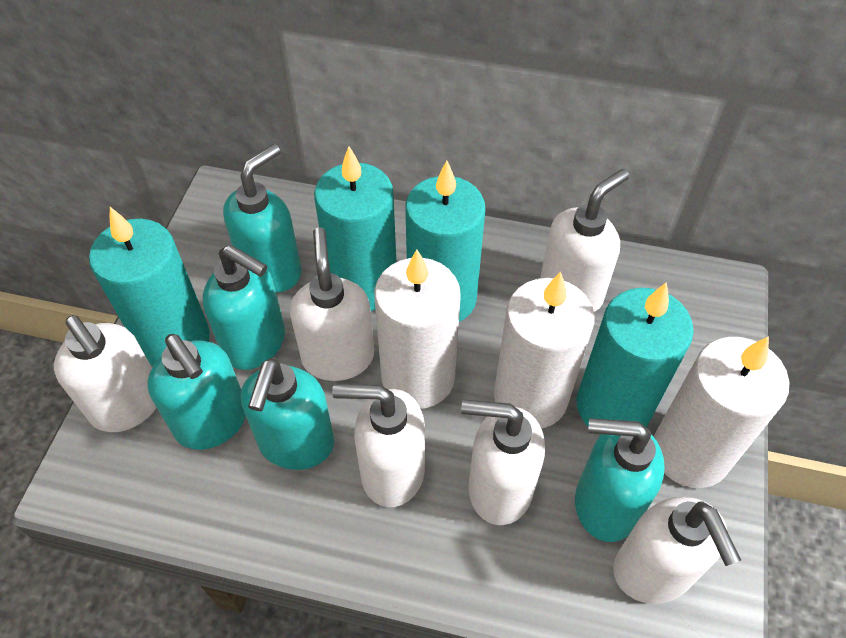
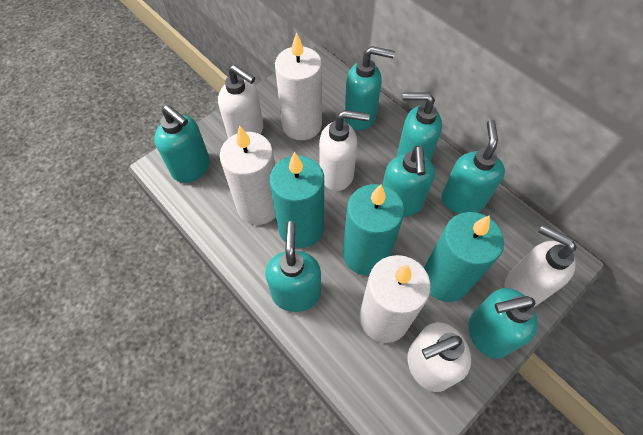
turquoise candle: 4 -> 3
turquoise soap dispenser: 5 -> 7
white soap dispenser: 6 -> 4

